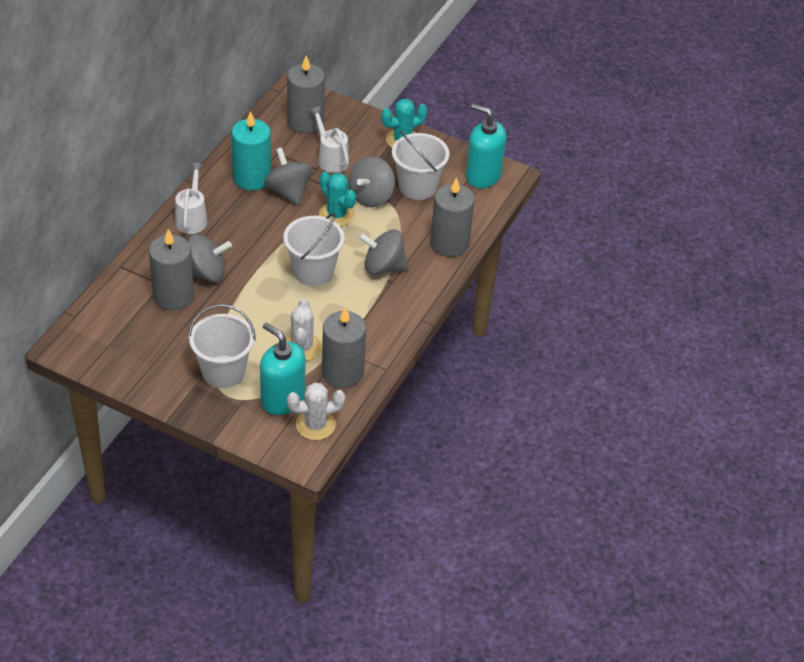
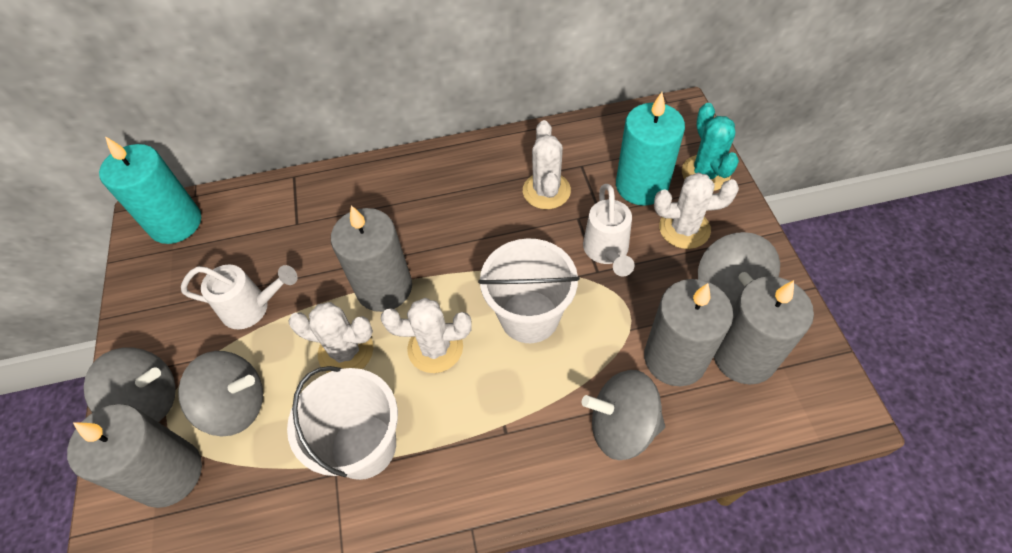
turquoise cactus: 2 -> 1
turquoise candle: 1 -> 2
turquoise soap dispenser: 2 -> 0
white bucket: 3 -> 2
white cactus: 2 -> 4

